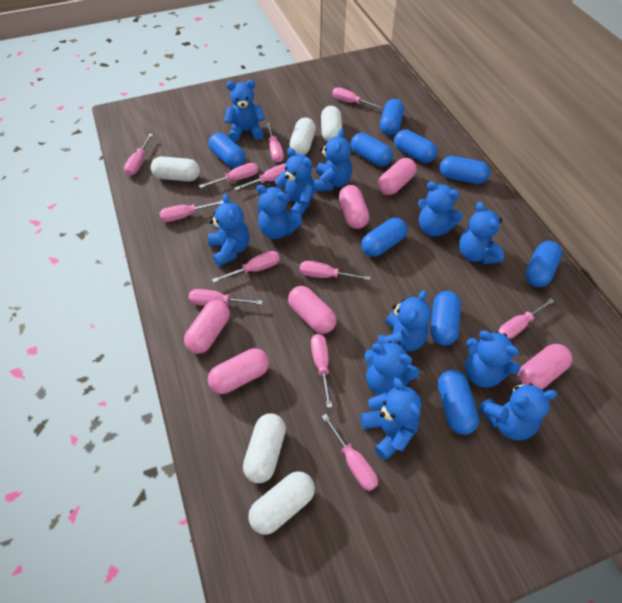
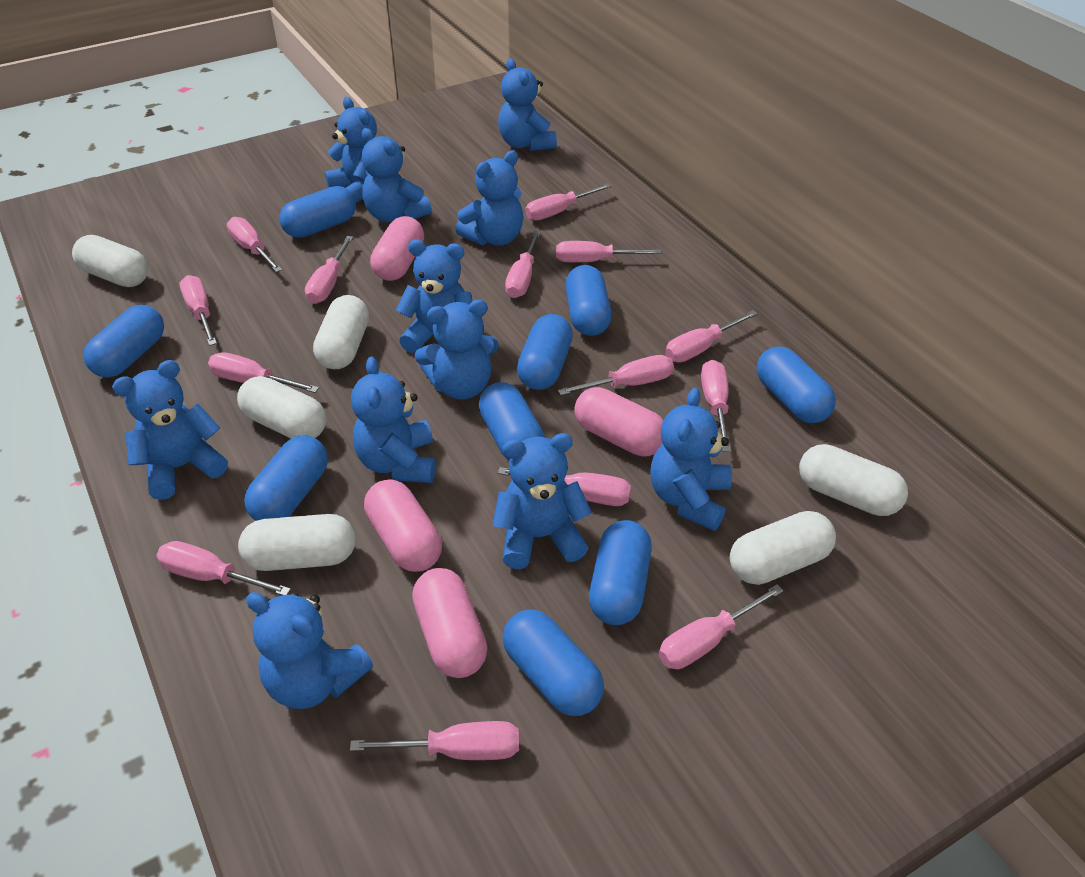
blue teddy bear: 12 -> 11
pink capsule: 6 -> 4
pink screwdriver: 12 -> 14
white capsule: 5 -> 6

